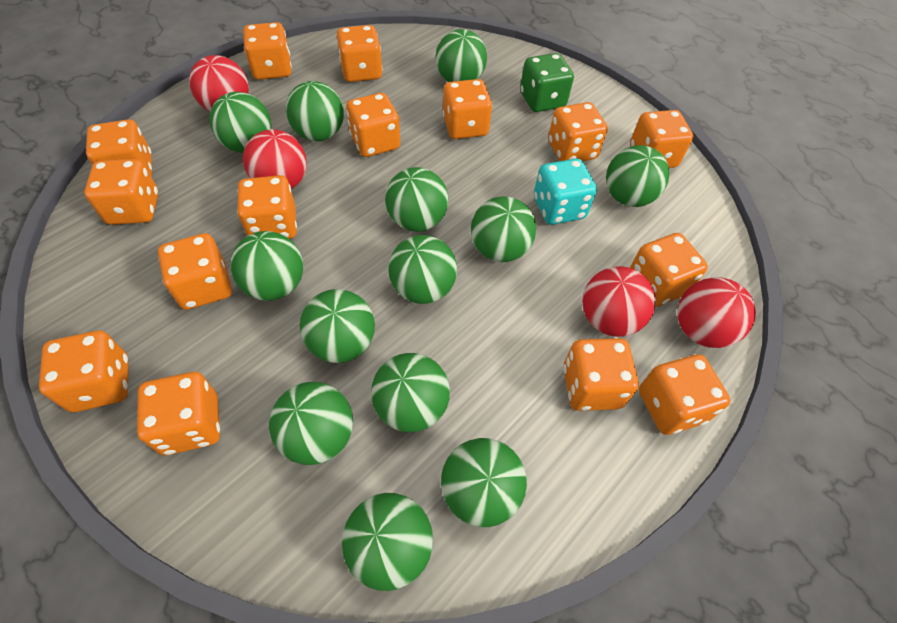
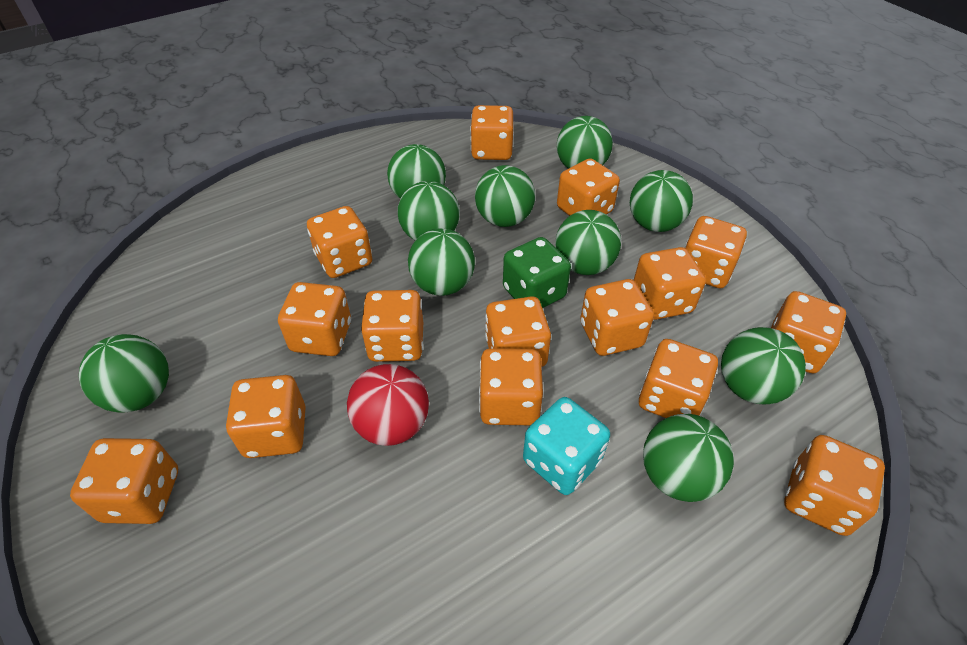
green ball: 13 -> 10
red ball: 4 -> 1

